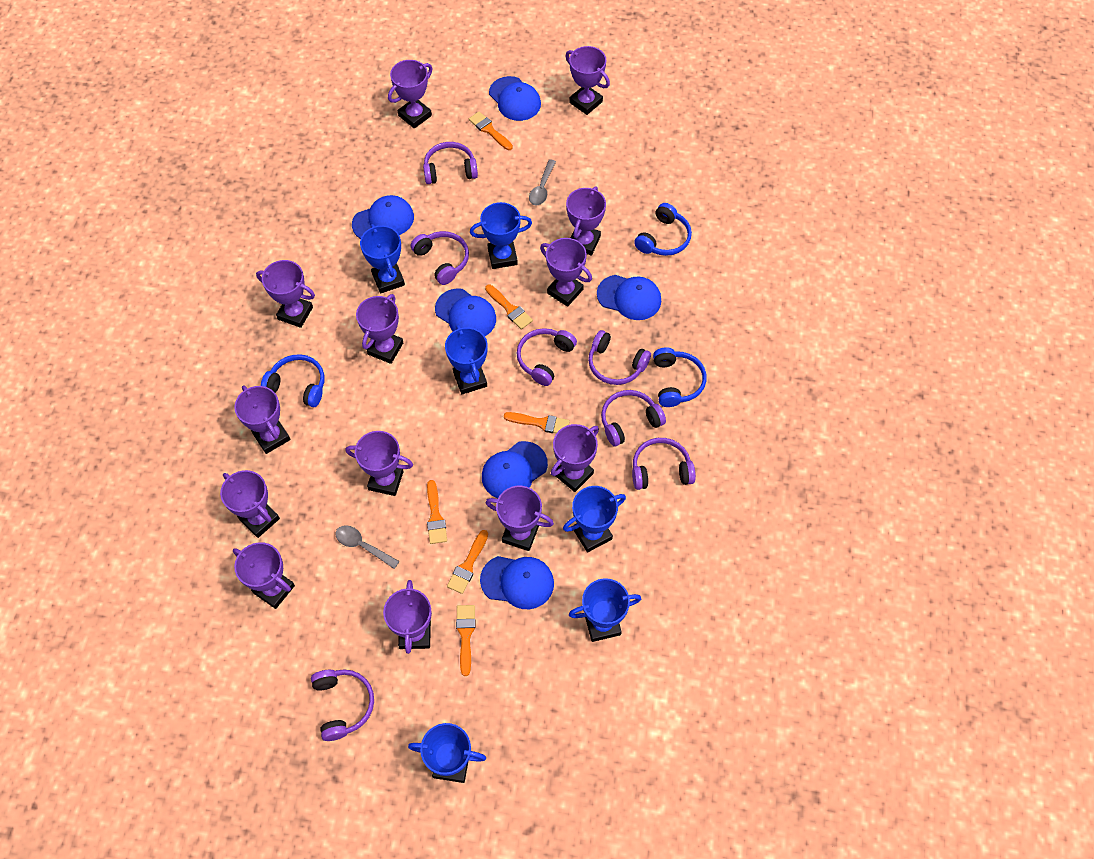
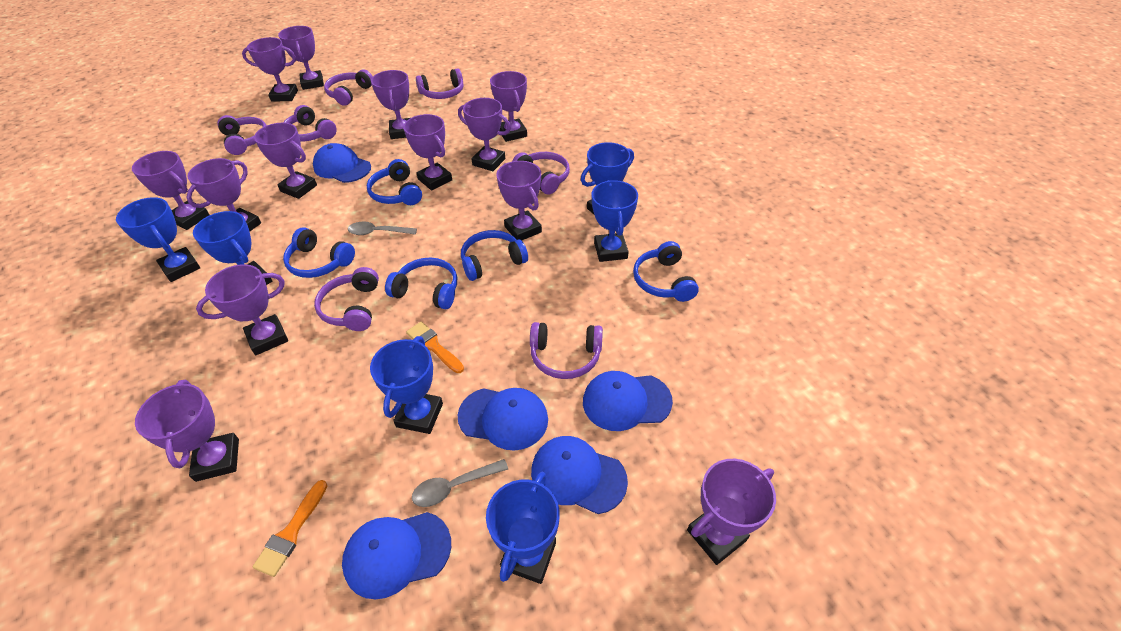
blue cap: 6 -> 5
blue headphones: 3 -> 5
orange brush: 6 -> 2

